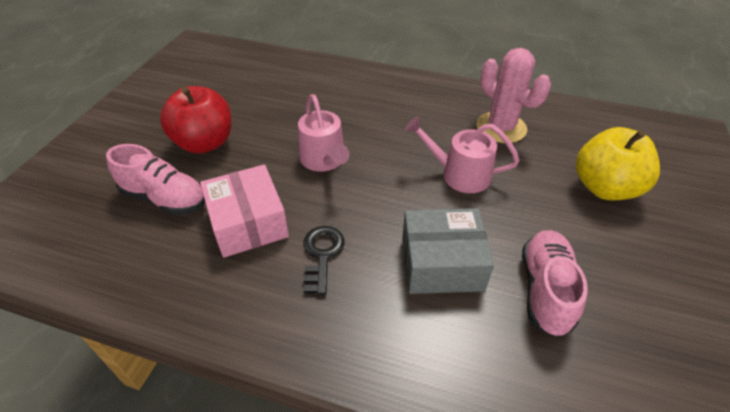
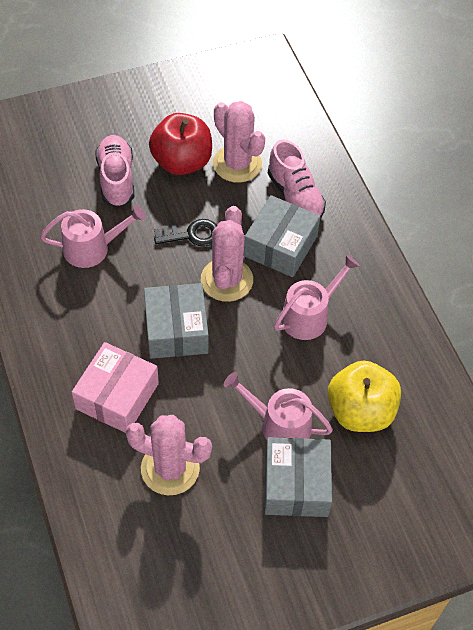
grey box: 1 -> 3
pink cactus: 1 -> 3
pink watering can: 2 -> 3

